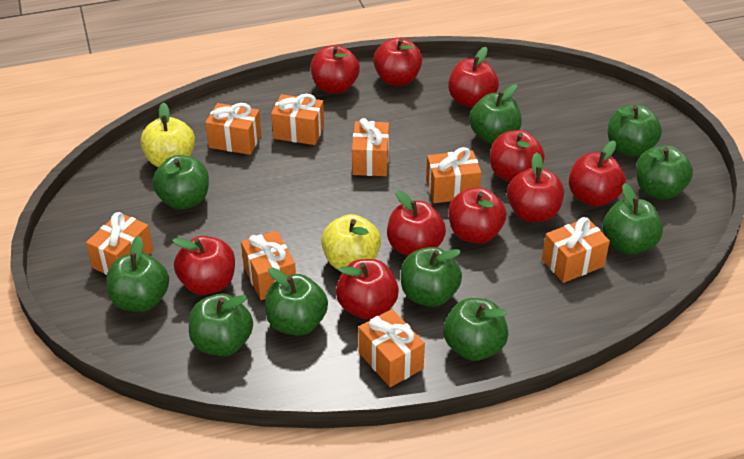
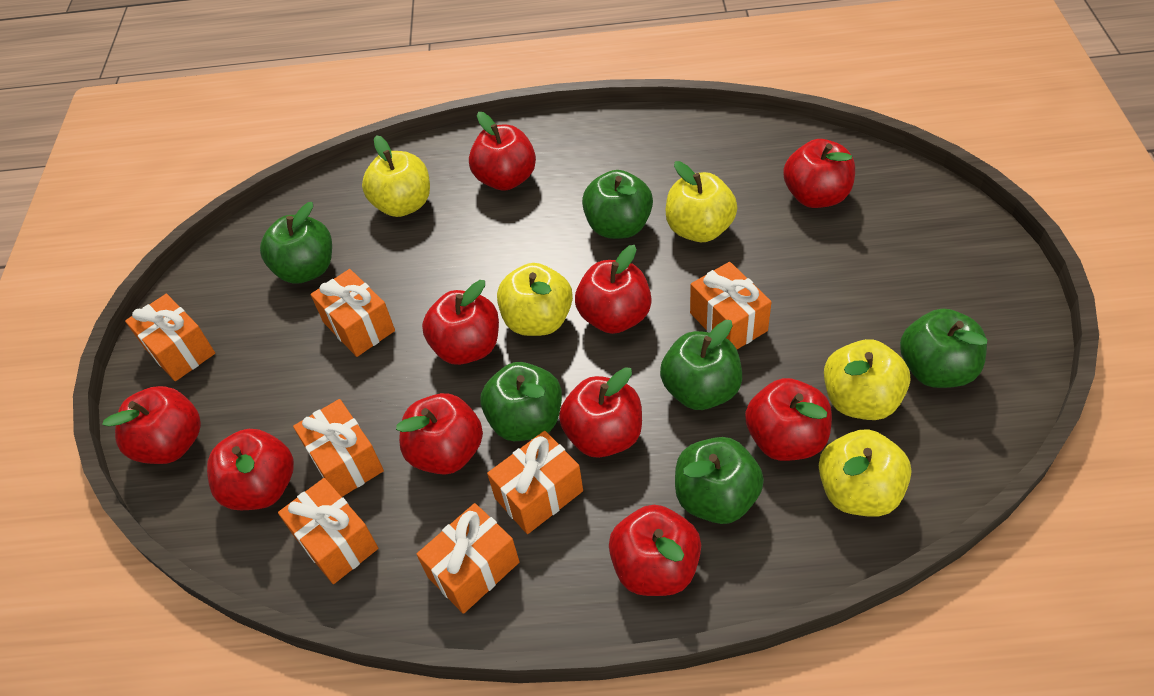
green apple: 10 -> 6
orange gift: 8 -> 7
yellow apple: 2 -> 5

